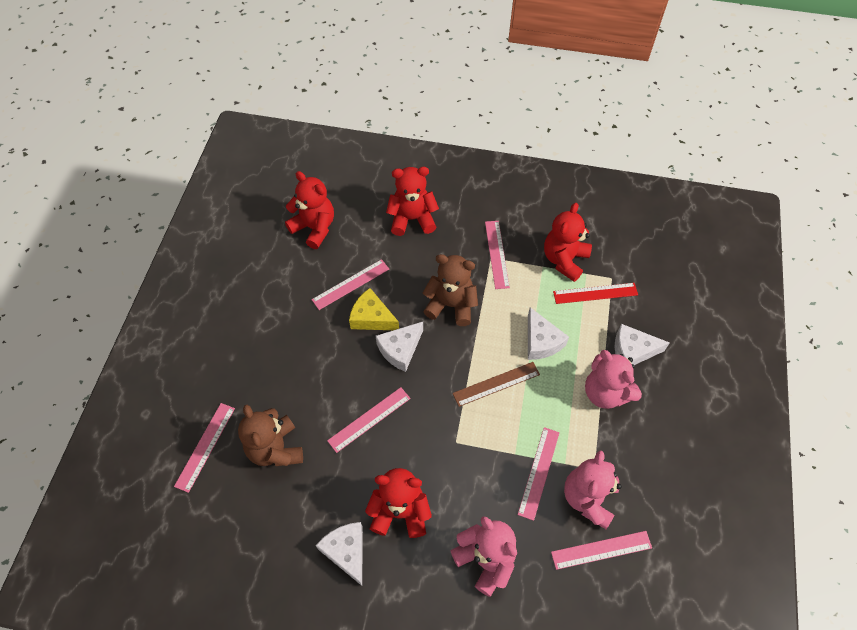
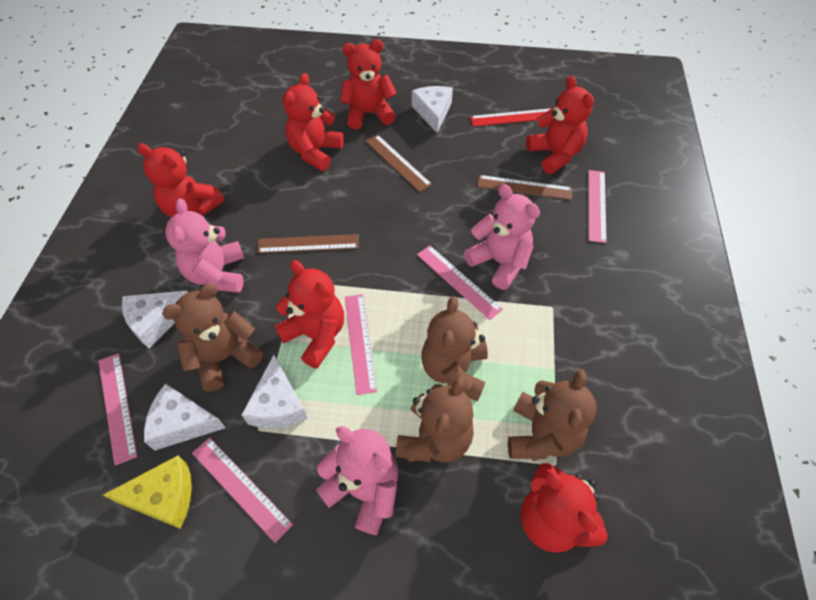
brown ruler: 1 -> 3
brown teddy bear: 2 -> 4
pink ruler: 6 -> 5
red teddy bear: 4 -> 6

